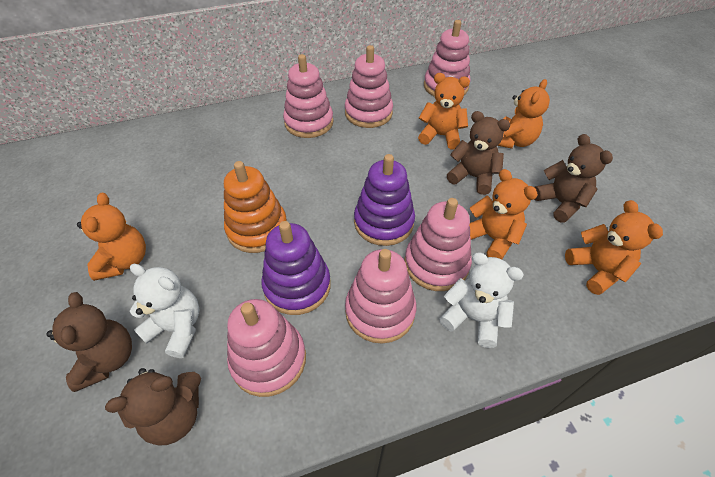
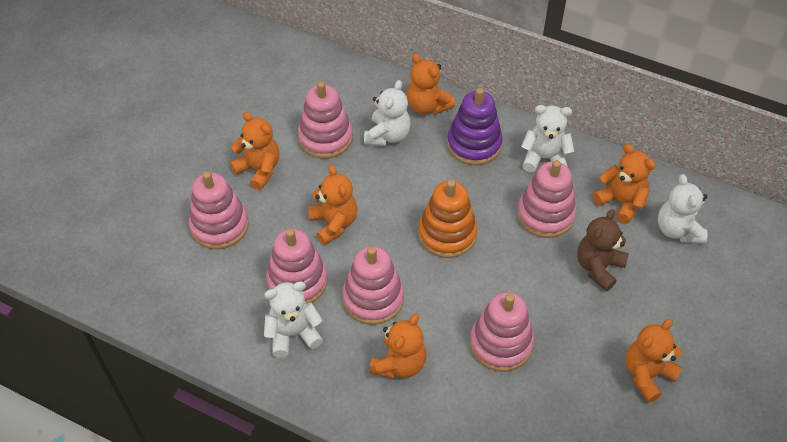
brown teddy bear: 4 -> 1
orange teddy bear: 5 -> 6
purple stacking toy: 2 -> 1
white teddy bear: 2 -> 4

